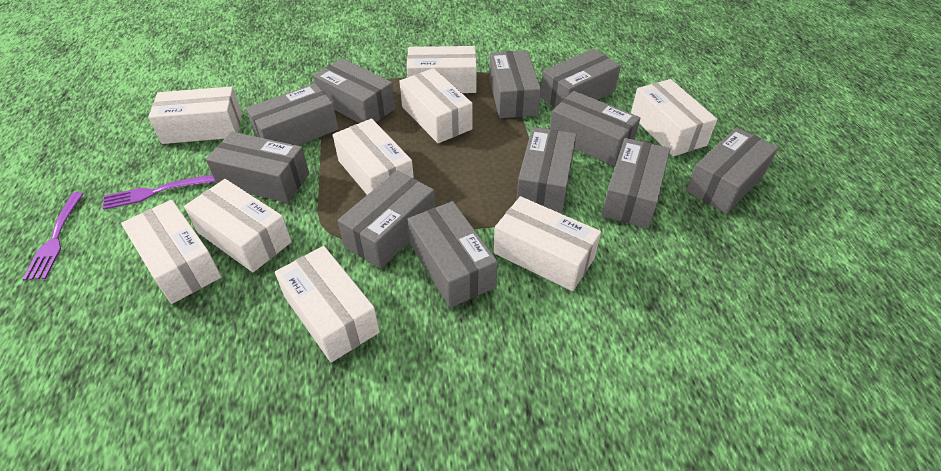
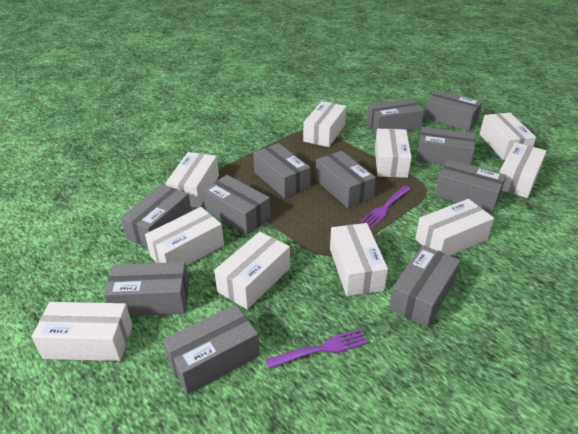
white box: 9 -> 10

